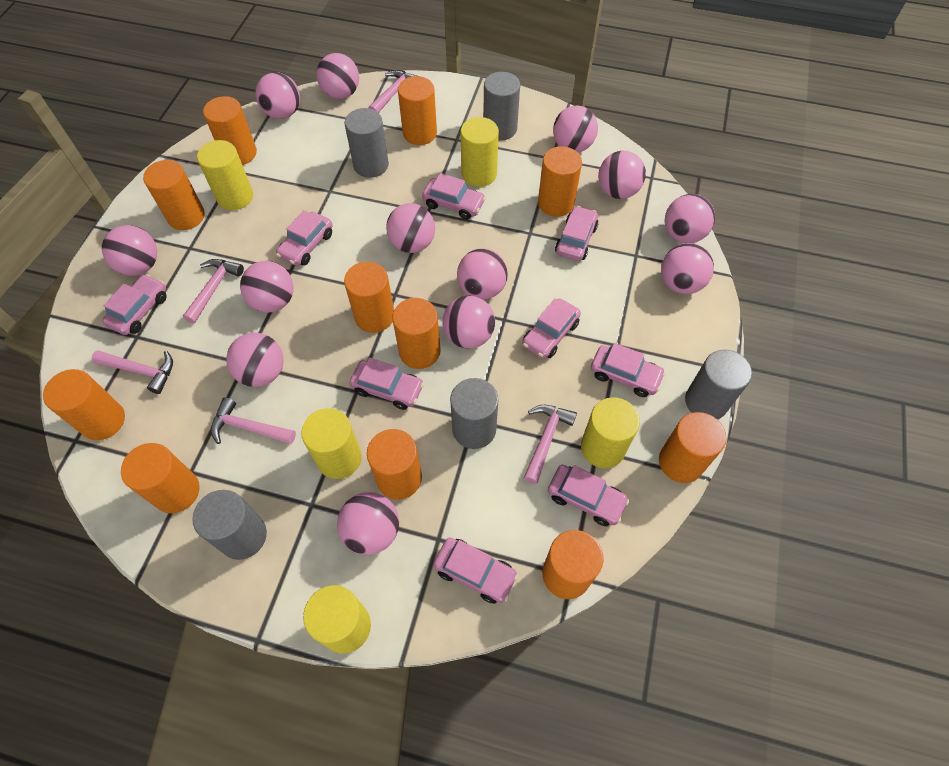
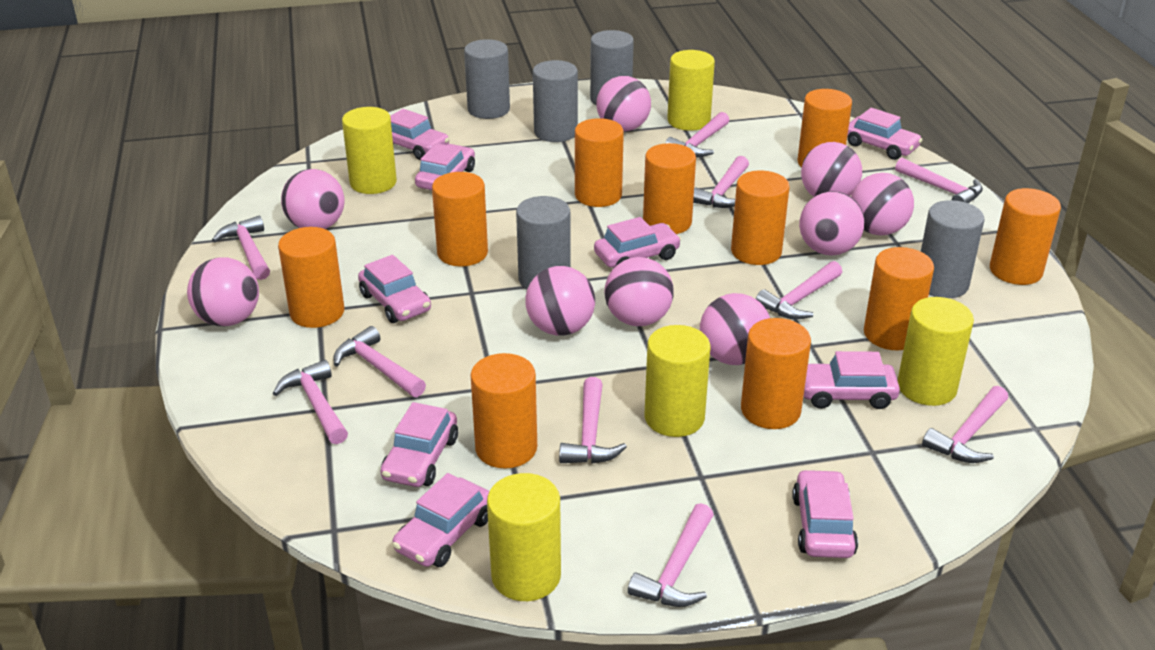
orange cylinder: 11 -> 10
pink ball: 13 -> 9
pink hammer: 5 -> 10

